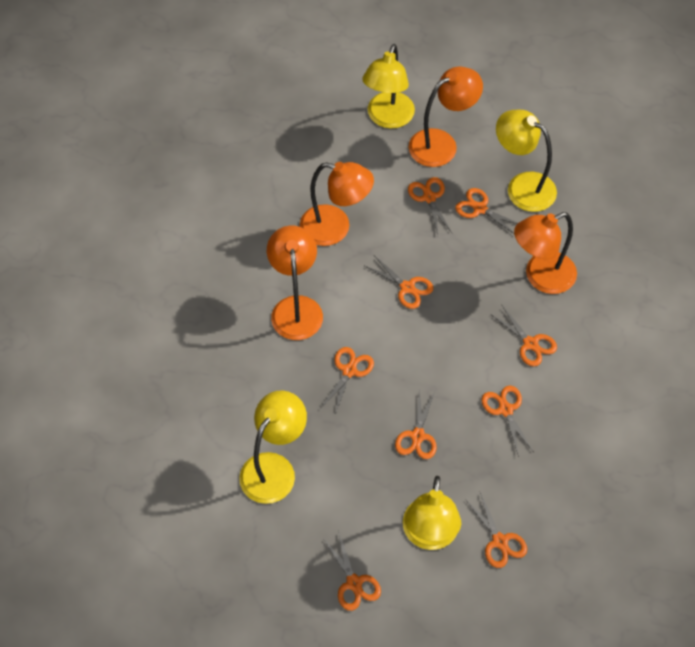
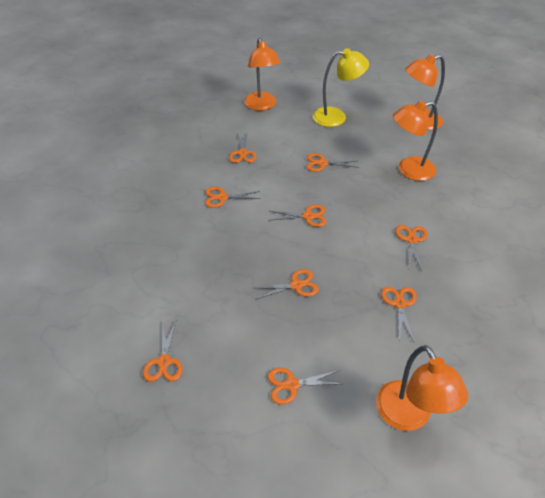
yellow lamp: 4 -> 1

